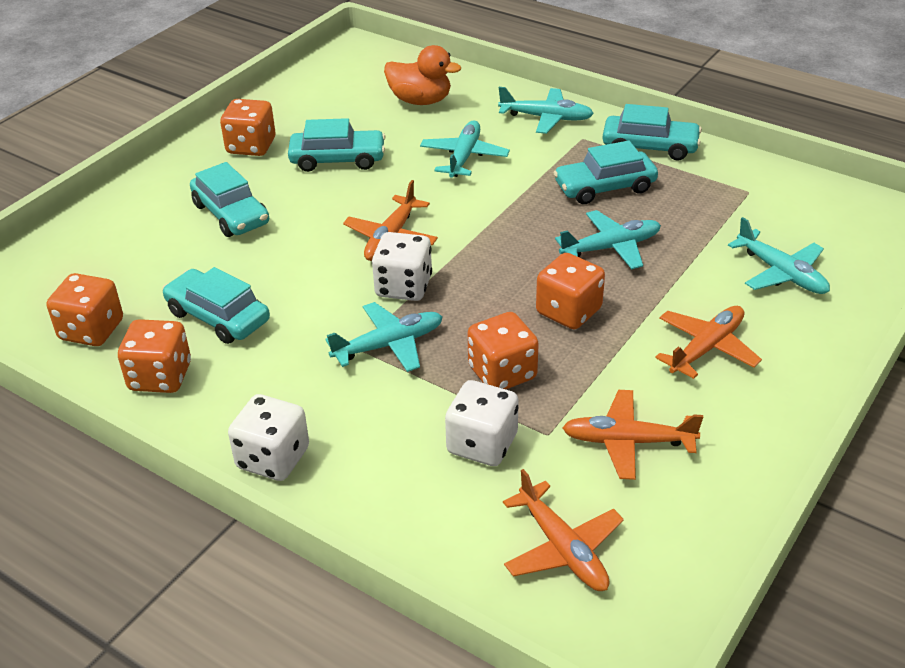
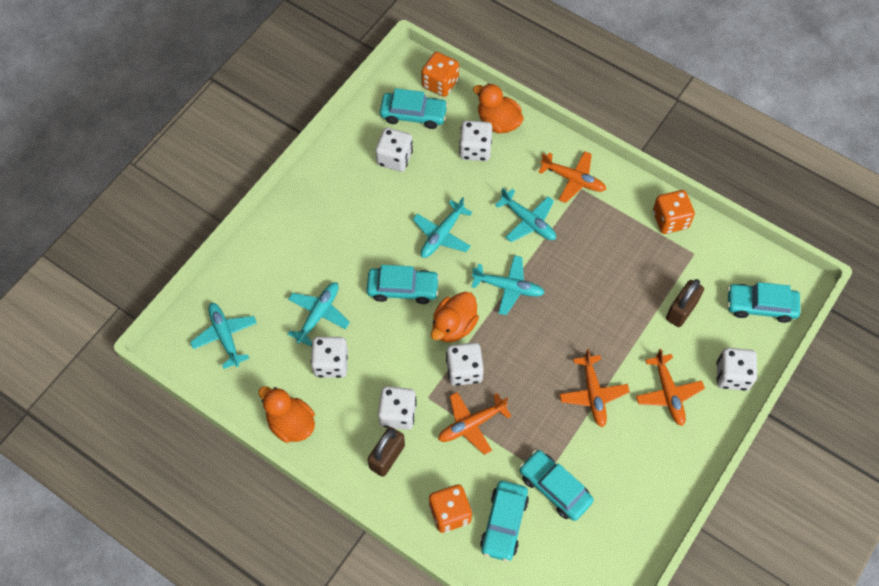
brown padlock: 0 -> 2
orange dice: 5 -> 3
orange duck: 1 -> 3
white dice: 3 -> 6

